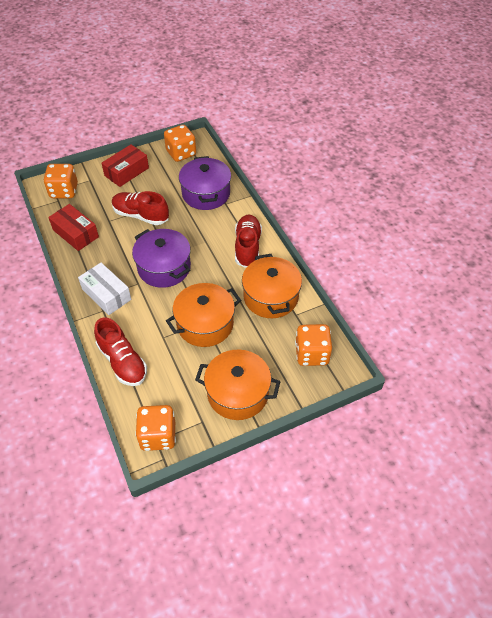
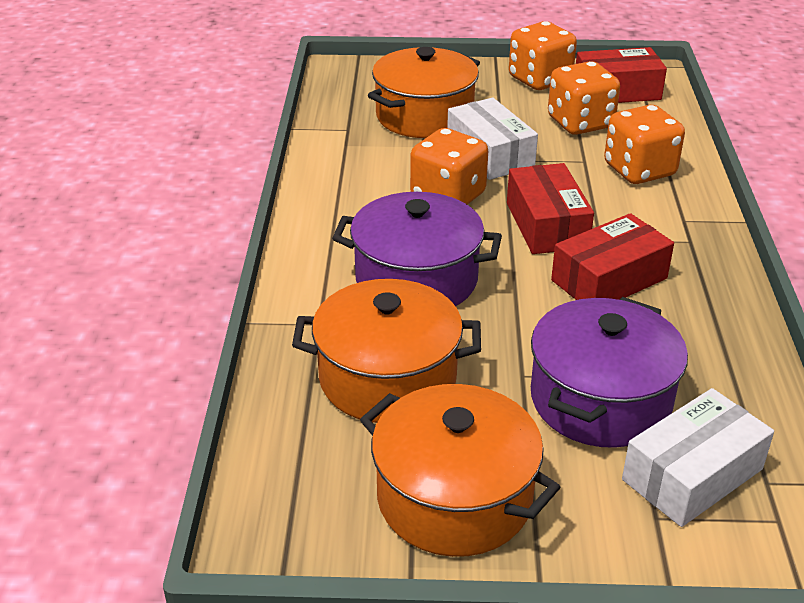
red box: 2 -> 3
red shoe: 3 -> 0
white box: 1 -> 2

